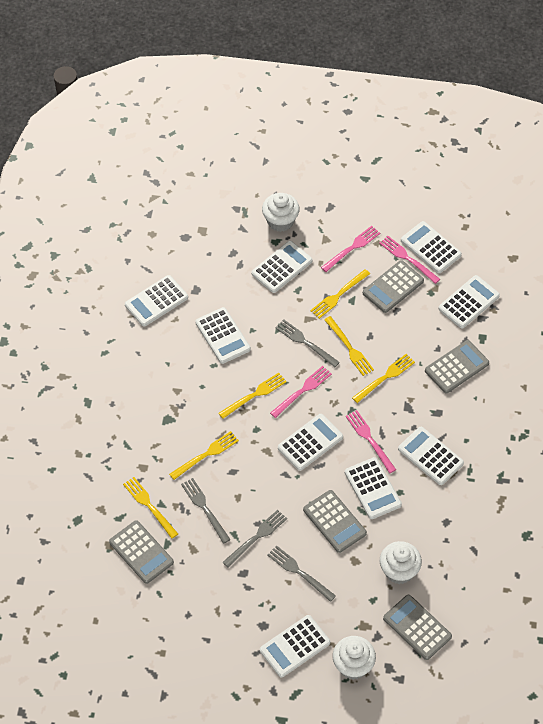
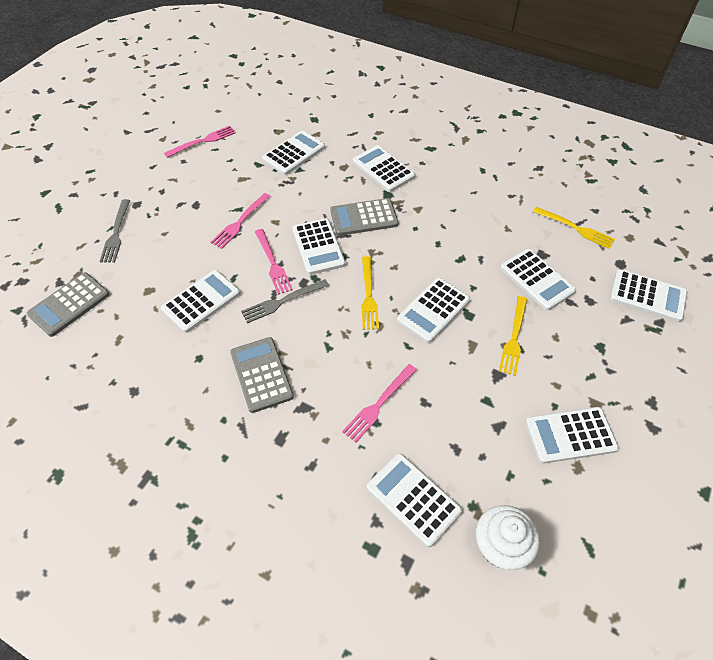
grey calculator: 5 -> 3
grey fork: 4 -> 2
white cupcake: 3 -> 1
yellow fork: 6 -> 3

